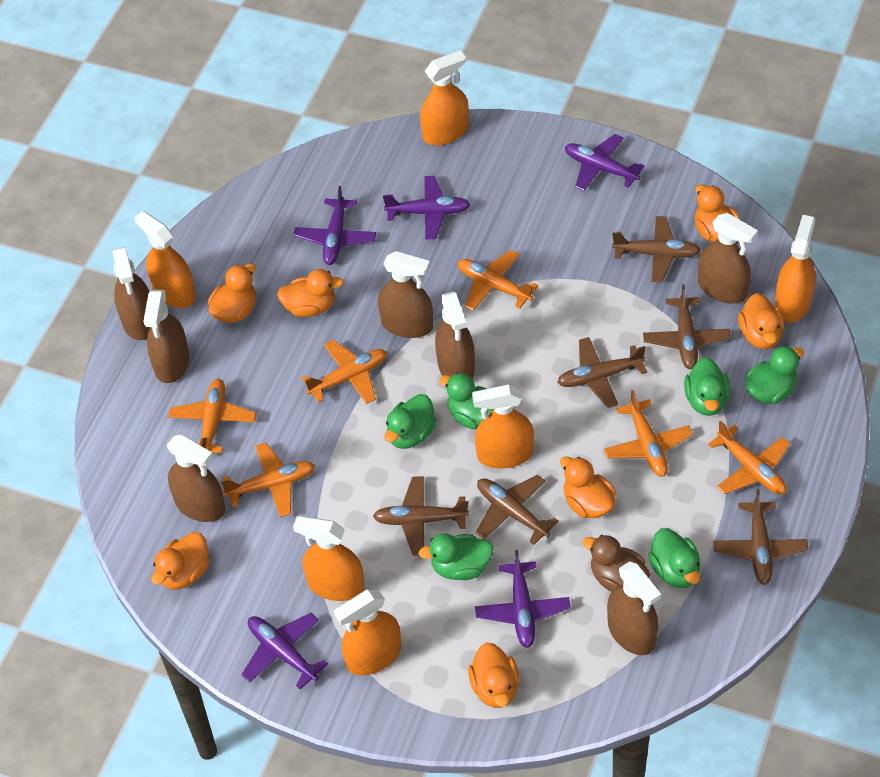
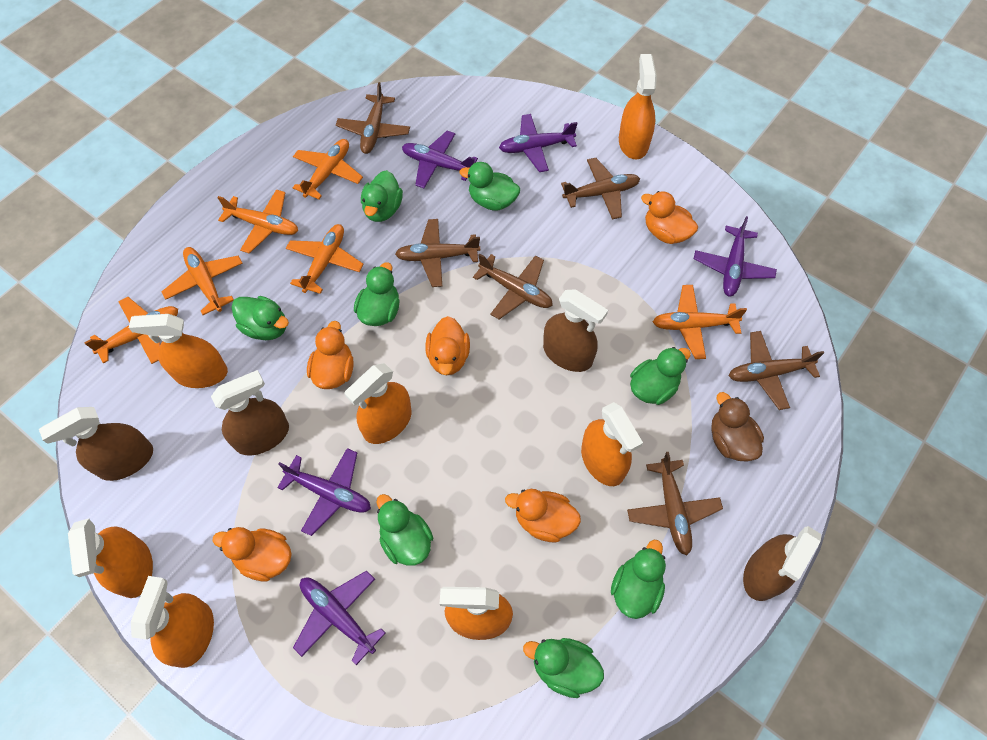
brown spray bottle: 7 -> 4
green duck: 6 -> 8
orange duck: 7 -> 5
orange spray bottle: 6 -> 7

